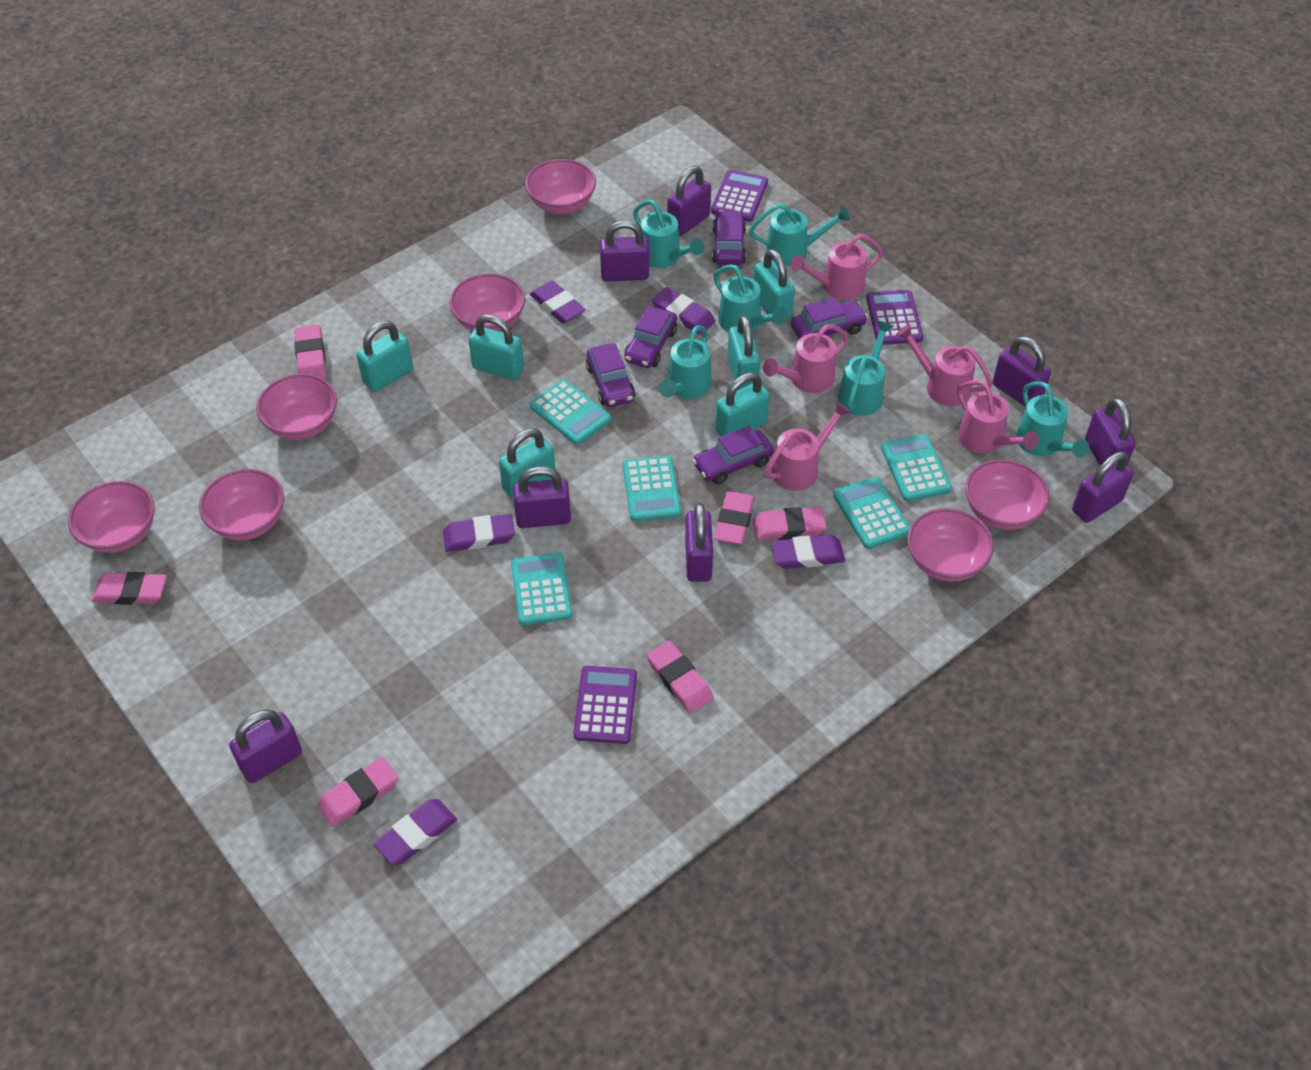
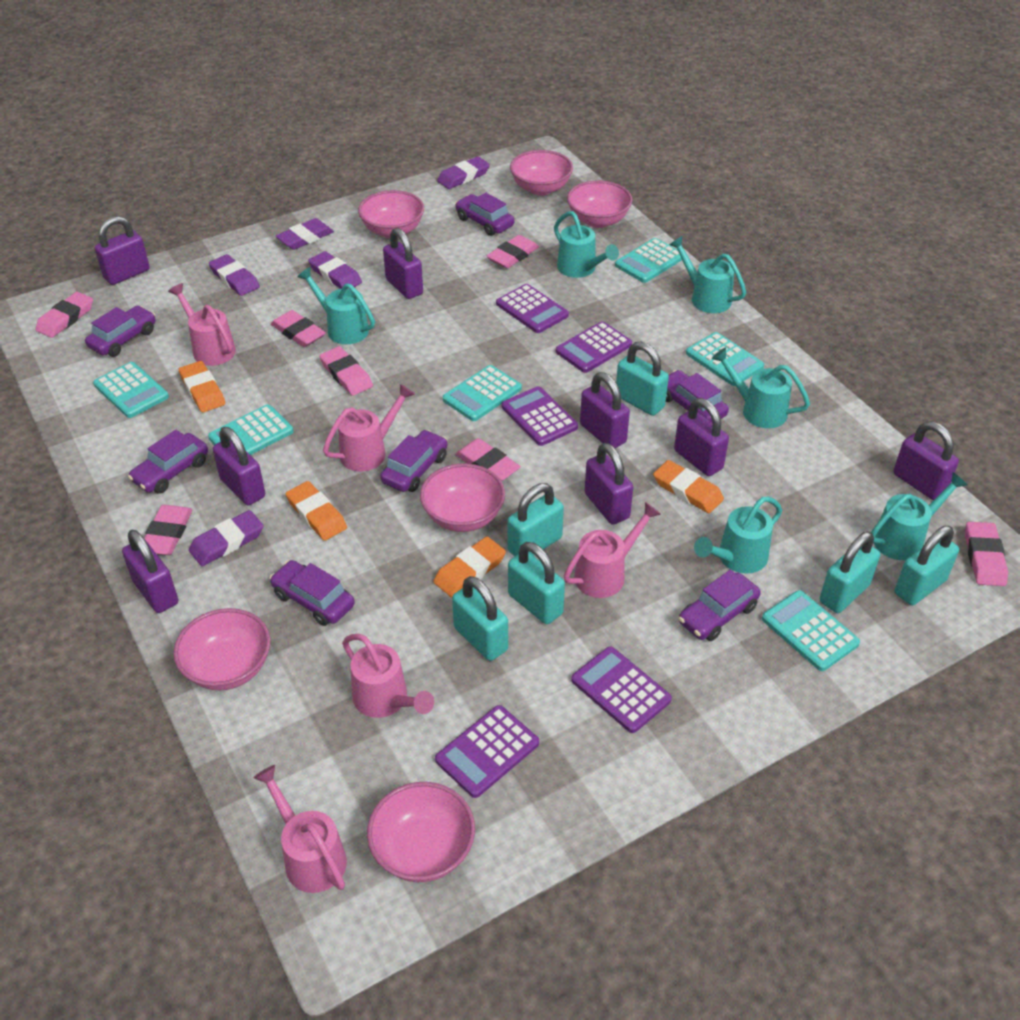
orange eraser: 0 -> 4
pink bowl: 7 -> 6
pink eraser: 6 -> 7
purple calculator: 3 -> 5
purple car: 5 -> 7
turquoise calculator: 5 -> 6

